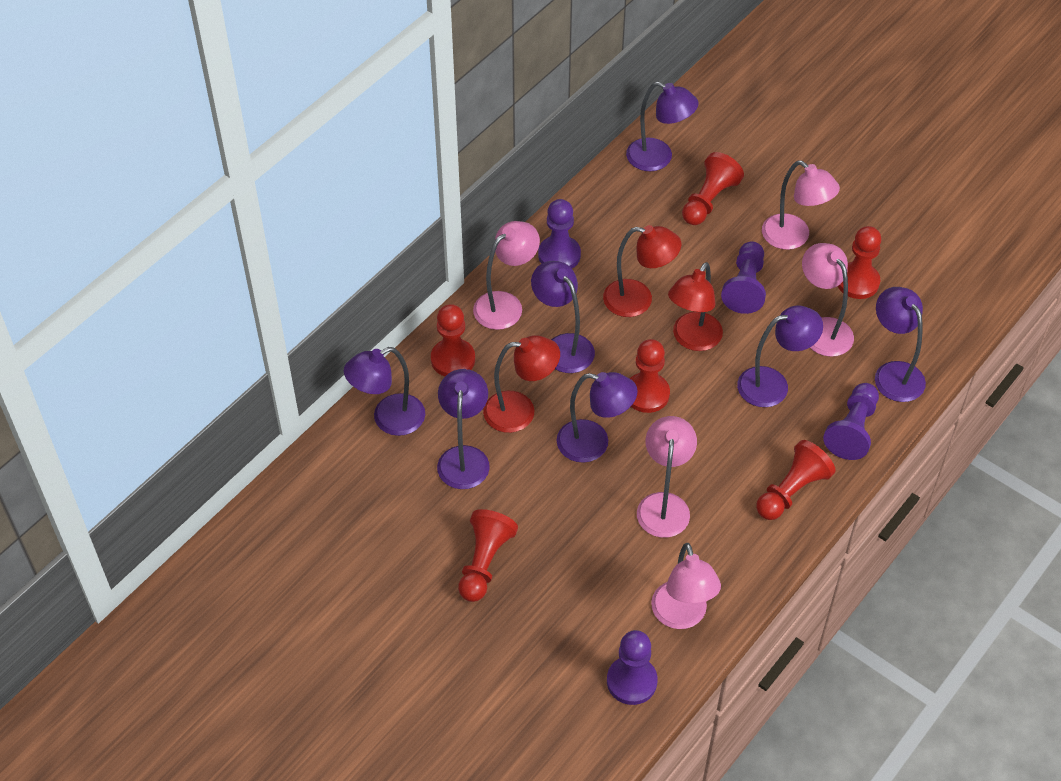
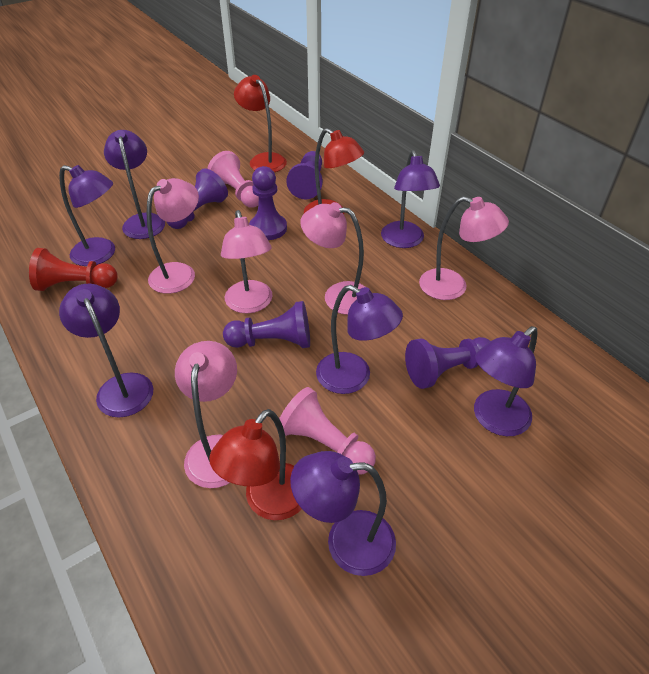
pink pawn: 0 -> 2
purple pawn: 4 -> 5
red pawn: 6 -> 1

